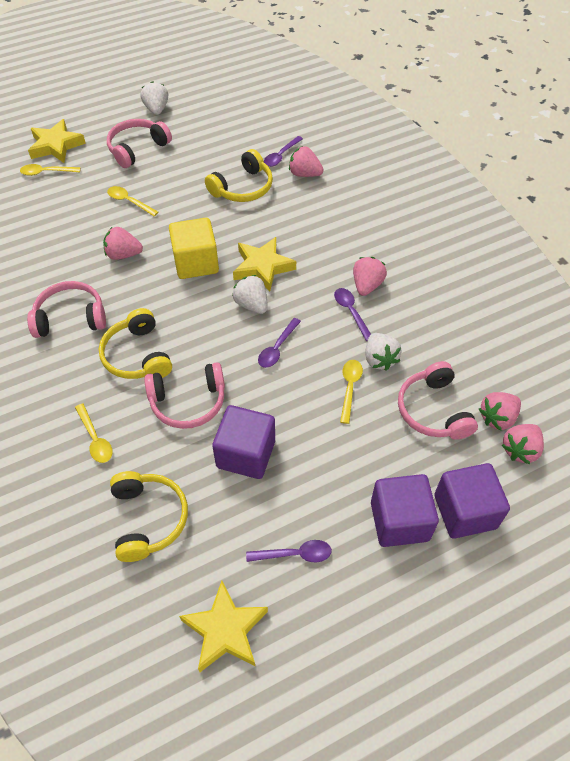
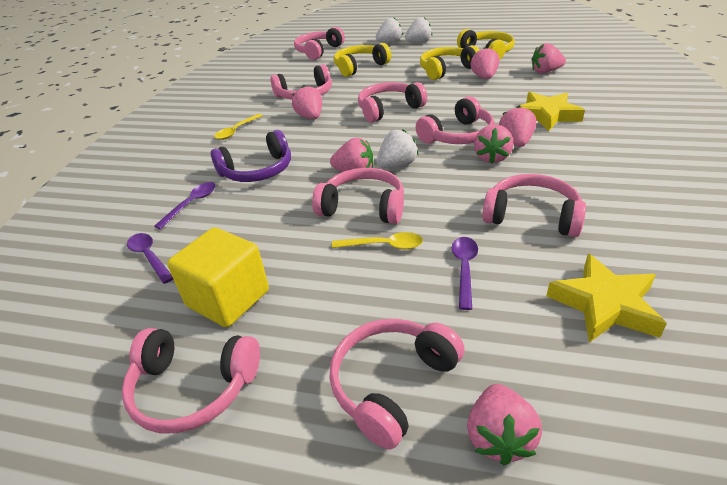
pink headphones: 4 -> 8
pink strawberry: 5 -> 7
purple cube: 3 -> 0
purple headphones: 0 -> 1
purple spoon: 4 -> 3
yellow spoon: 4 -> 2
yellow star: 3 -> 2

